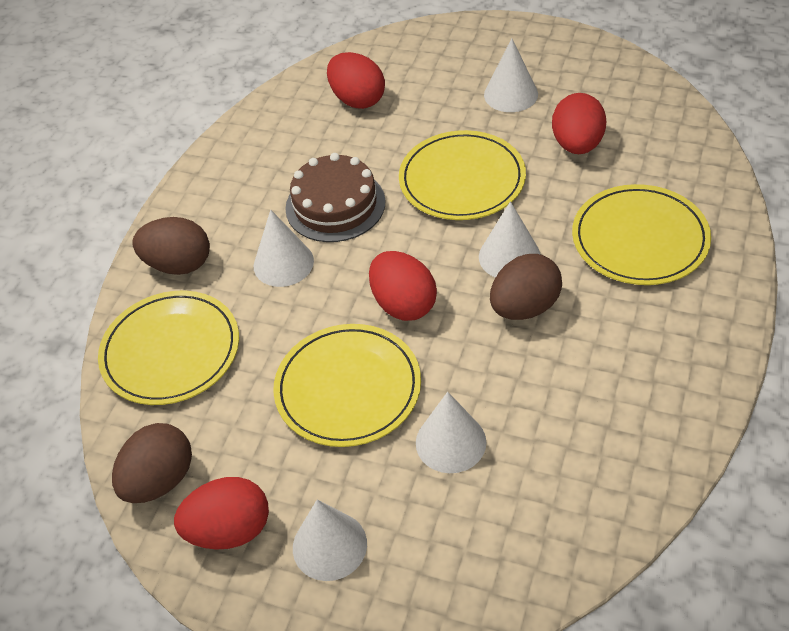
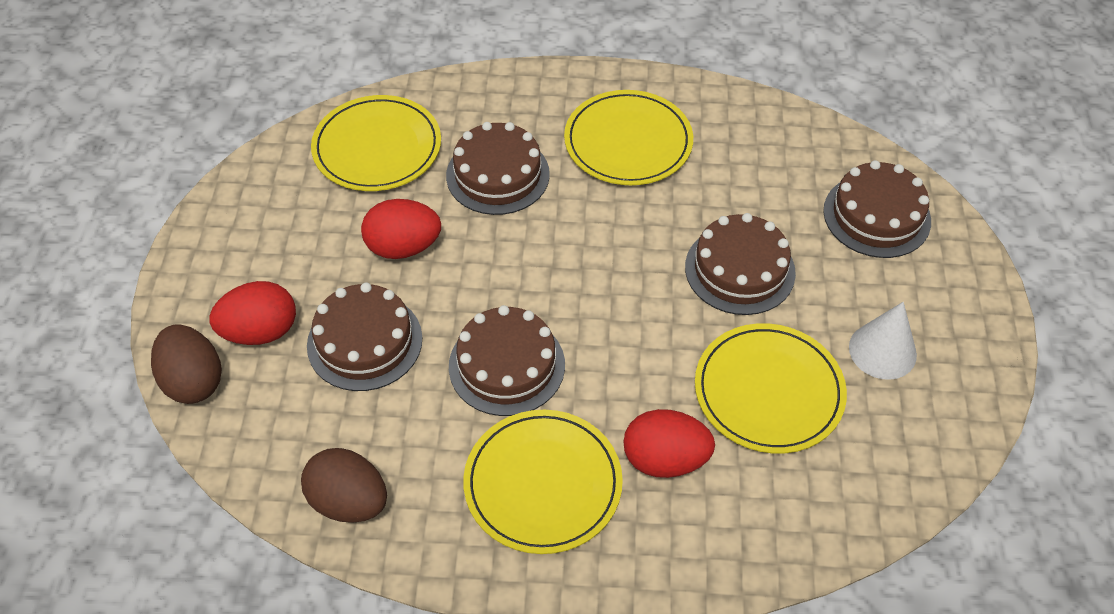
brown cake: 1 -> 5
brown egg: 3 -> 2
red egg: 4 -> 3
white cone: 5 -> 1

